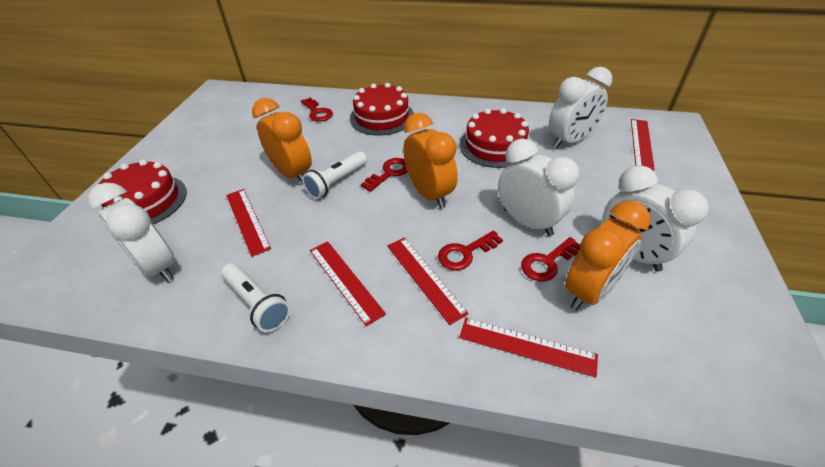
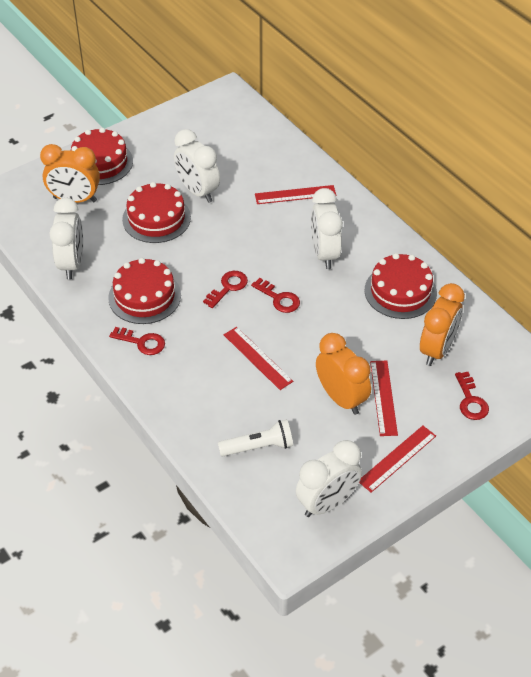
red cake: 3 -> 4
red ruler: 5 -> 4
white flashlight: 2 -> 1

